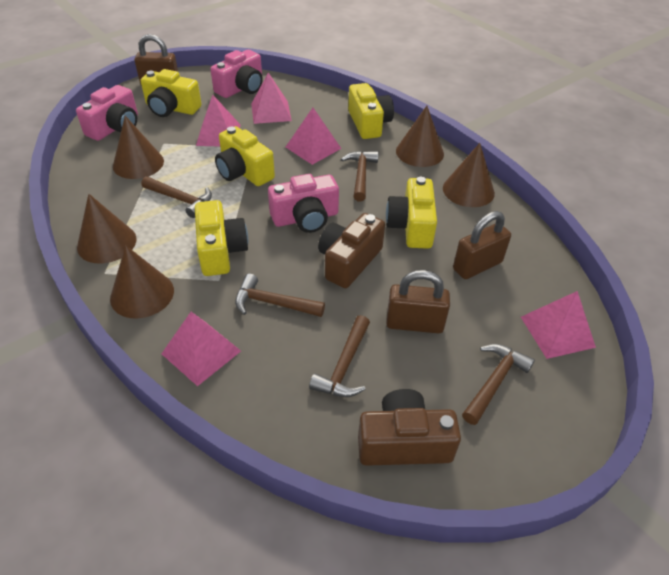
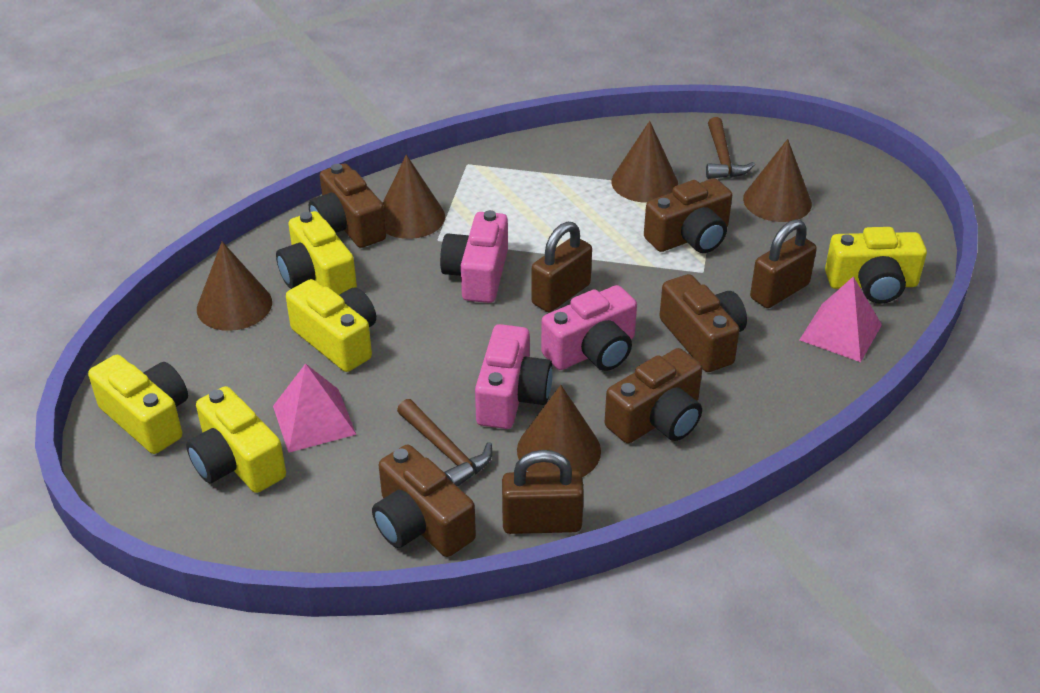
brown camera: 2 -> 5
brown hammer: 5 -> 2
pink pyramid: 5 -> 2

